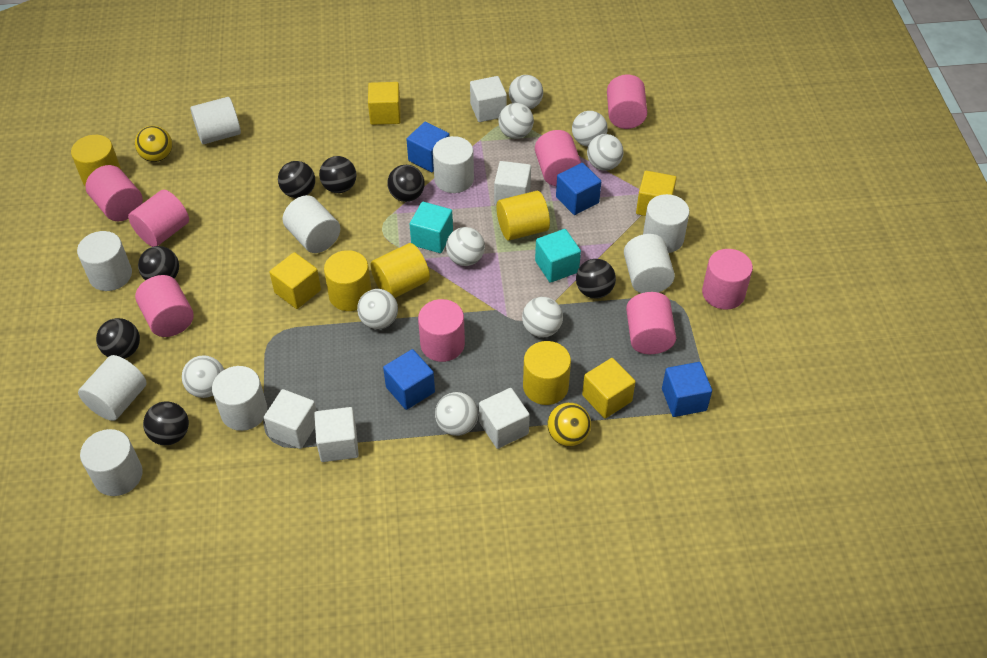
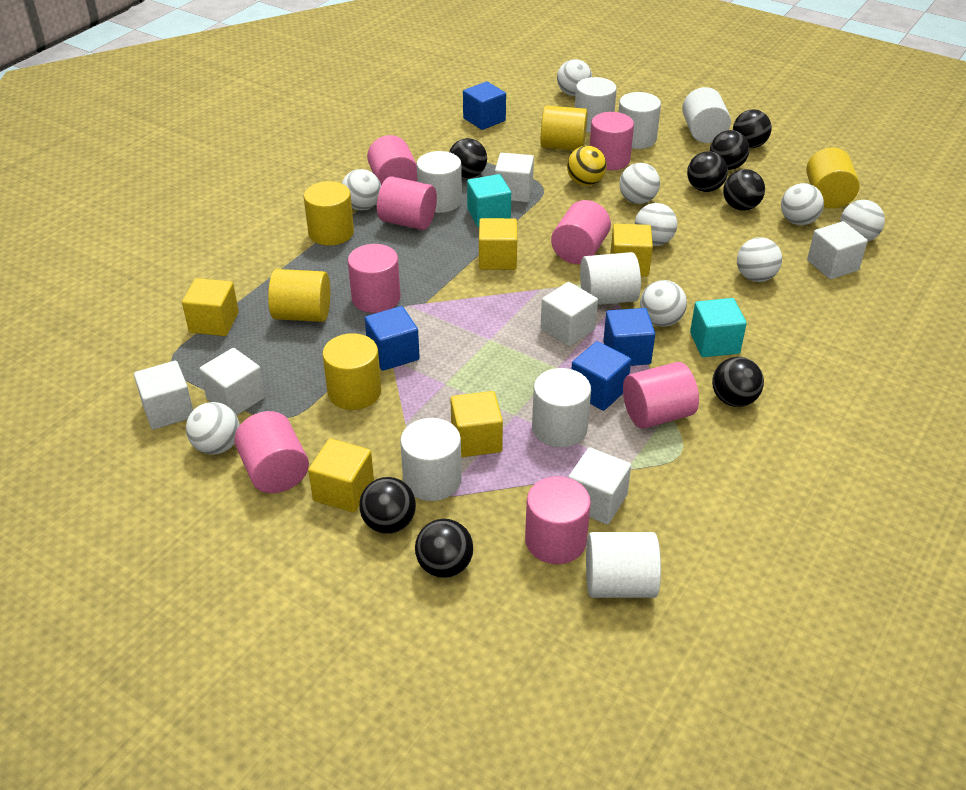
black ball: 7 -> 8
white cube: 5 -> 6
white cylinder: 9 -> 8
yellow ball: 2 -> 1
yellow cube: 4 -> 5

